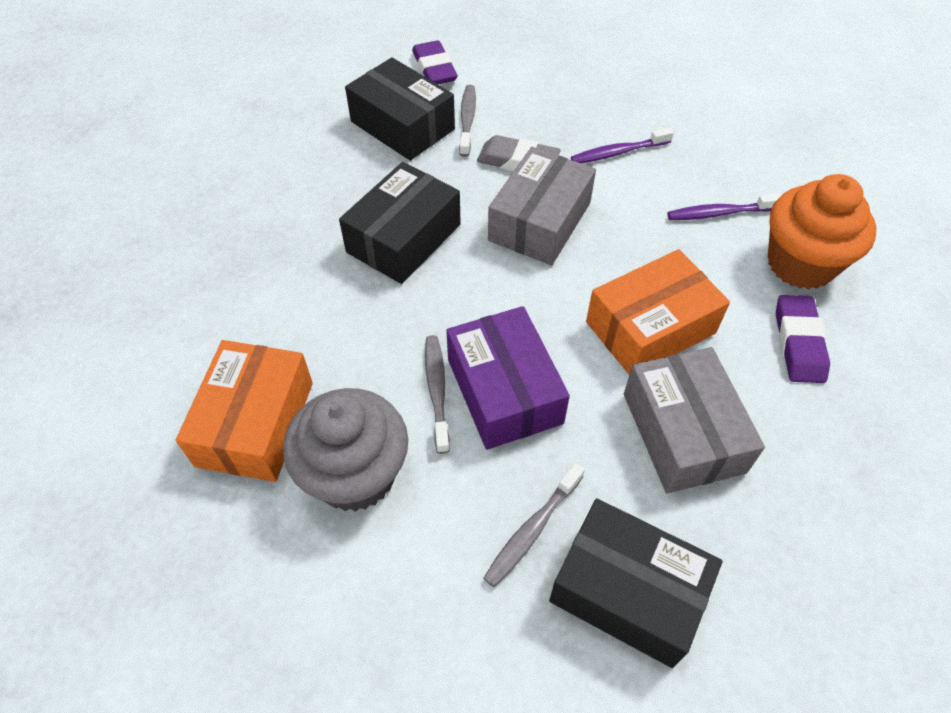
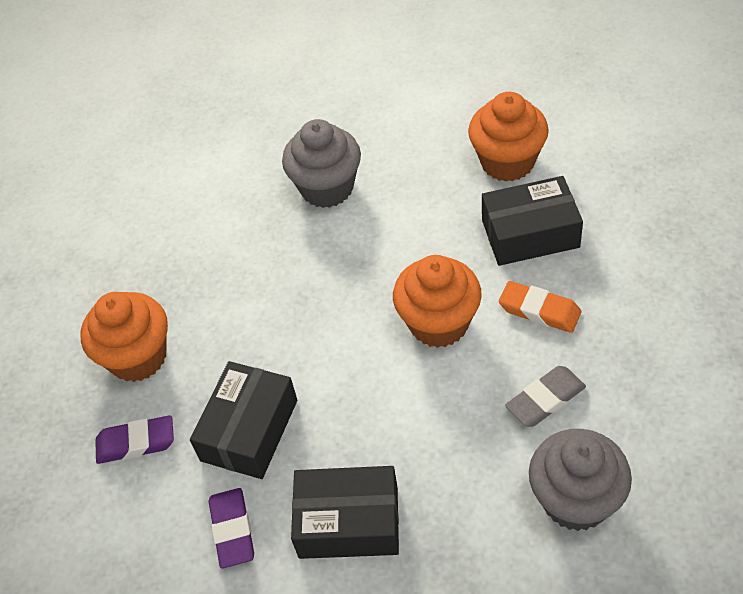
grey box: 2 -> 0
grey cupcake: 1 -> 2
grey toothbrush: 3 -> 0
orange box: 2 -> 0
orange cupcake: 1 -> 3
orange eraser: 0 -> 1
purple box: 1 -> 0
purple toothbrush: 2 -> 0

